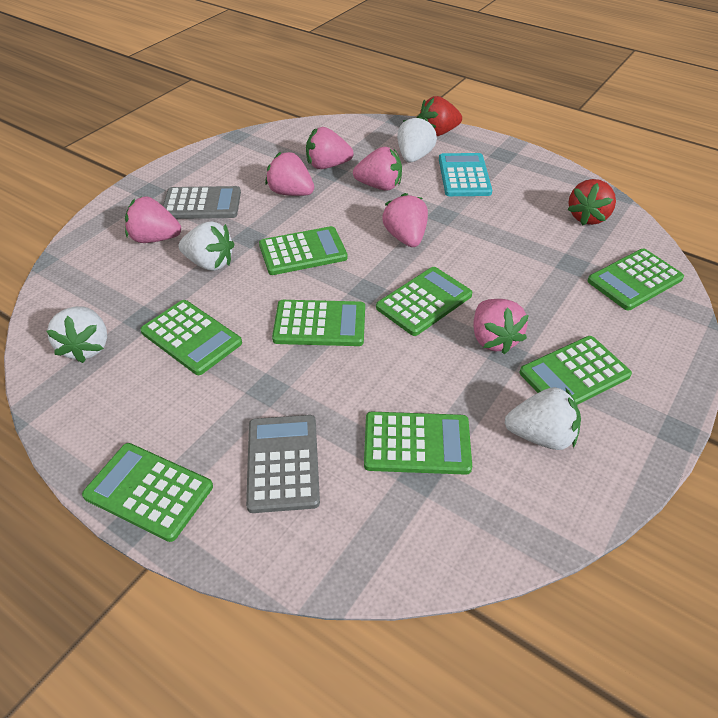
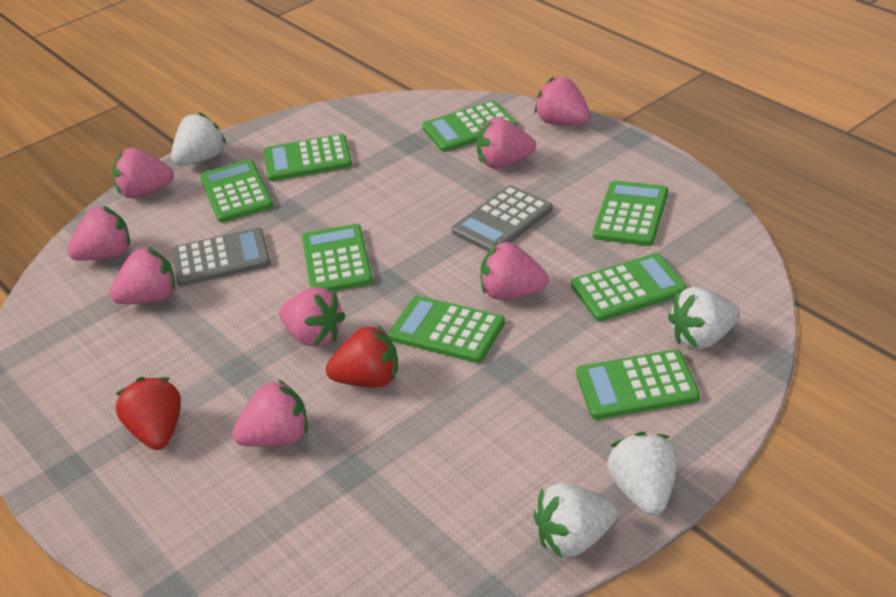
pink strawberry: 6 -> 8
turquoise calculator: 1 -> 0

